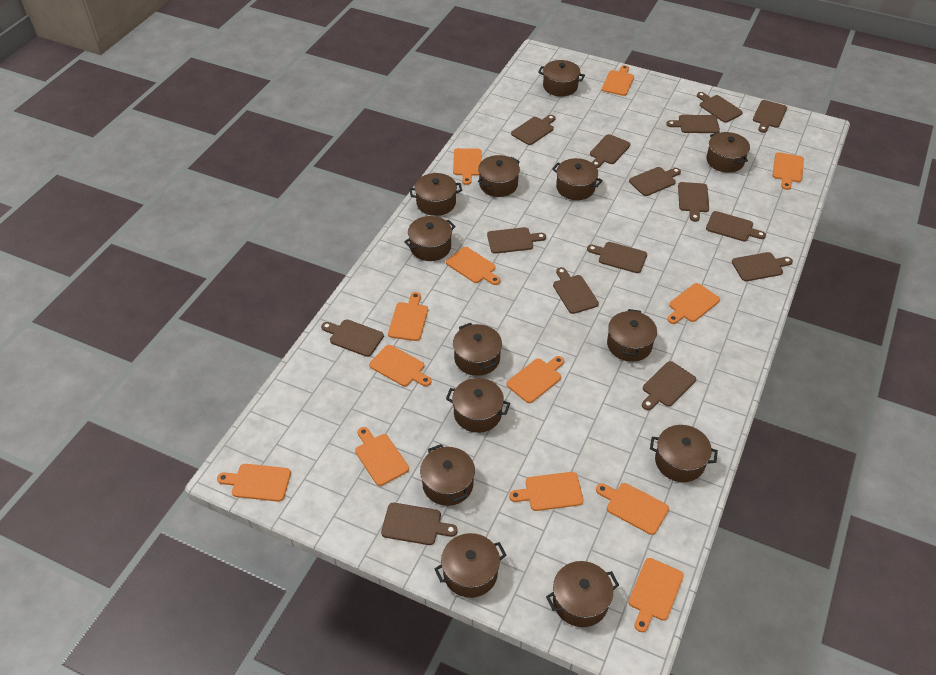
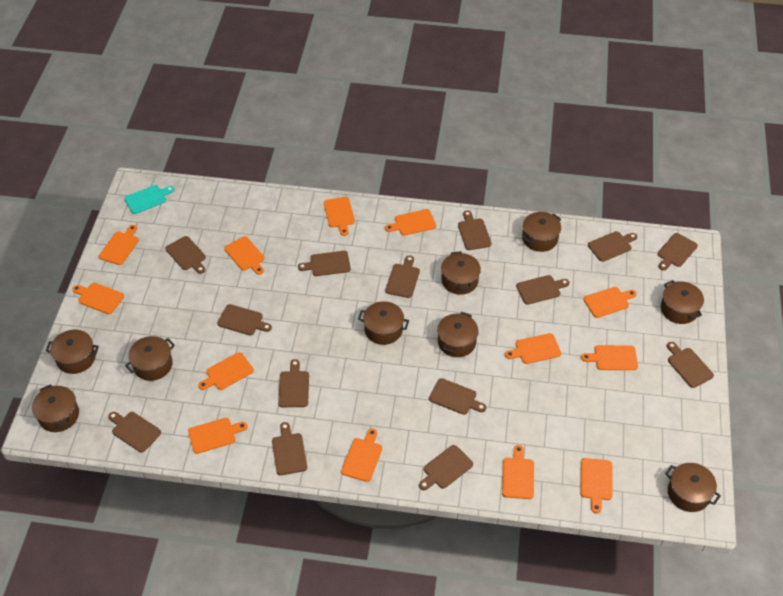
brown cutting board: 15 -> 14
brown pot: 13 -> 9
turquoise cutting board: 0 -> 1

